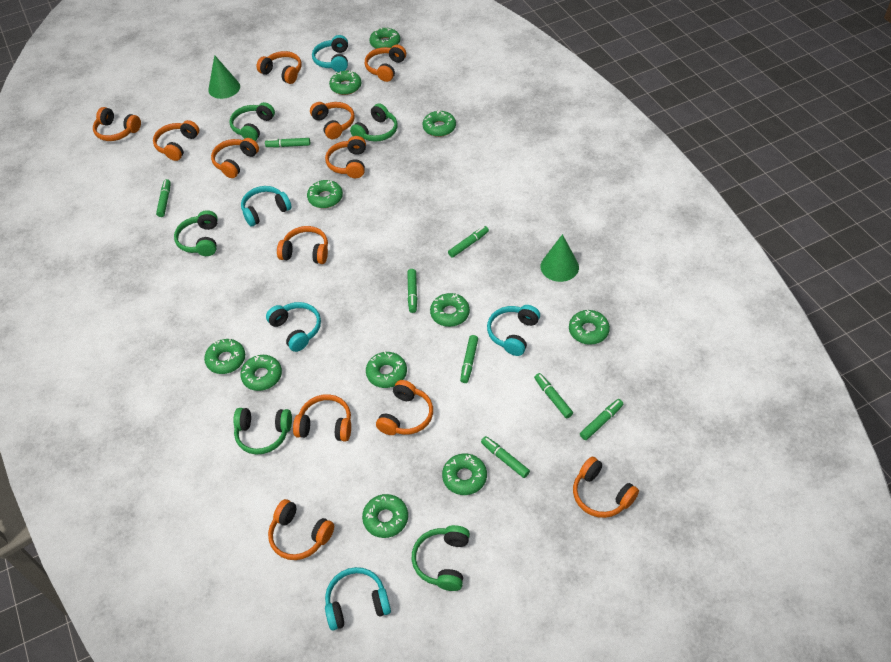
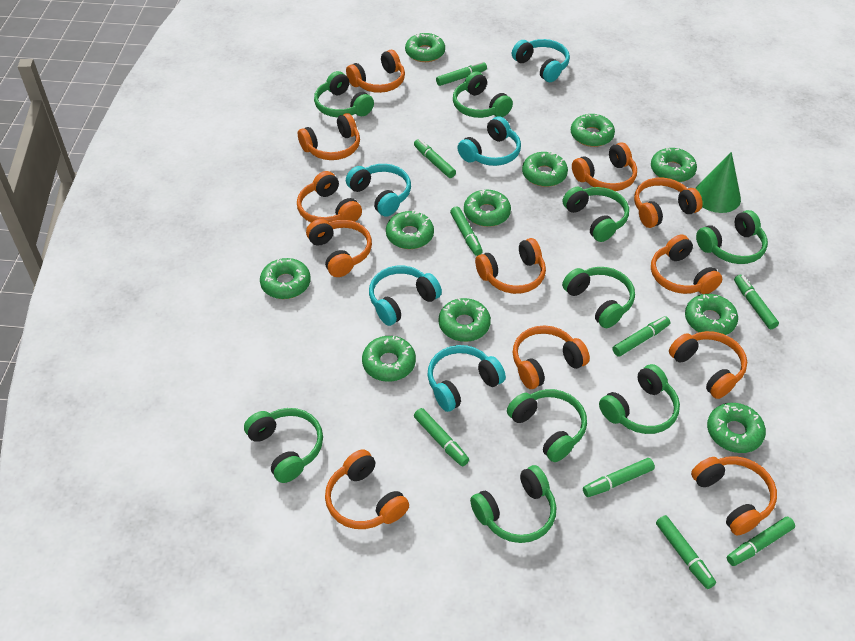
green cone: 2 -> 1
green headphones: 5 -> 9
green marker: 8 -> 9

